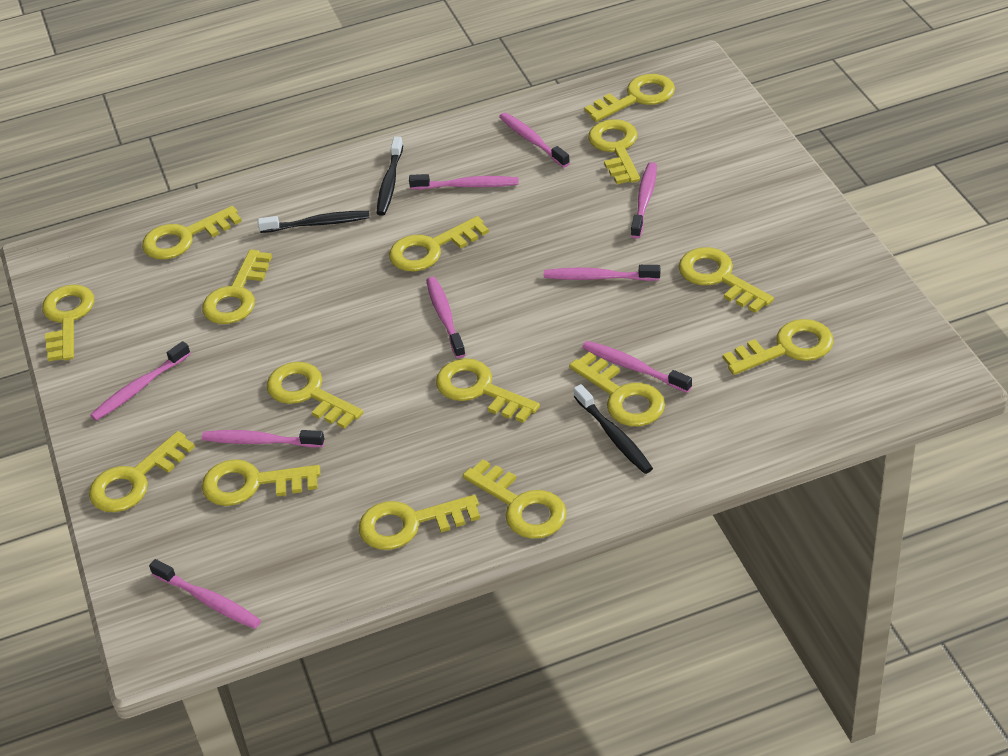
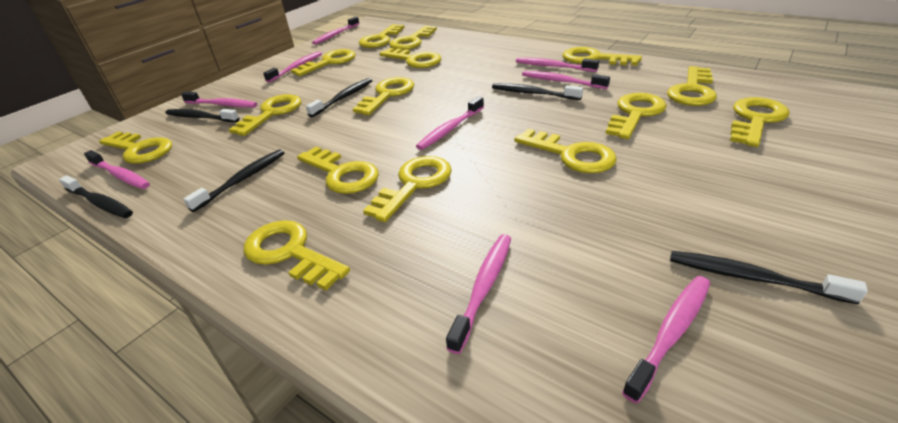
black toothbrush: 3 -> 6

